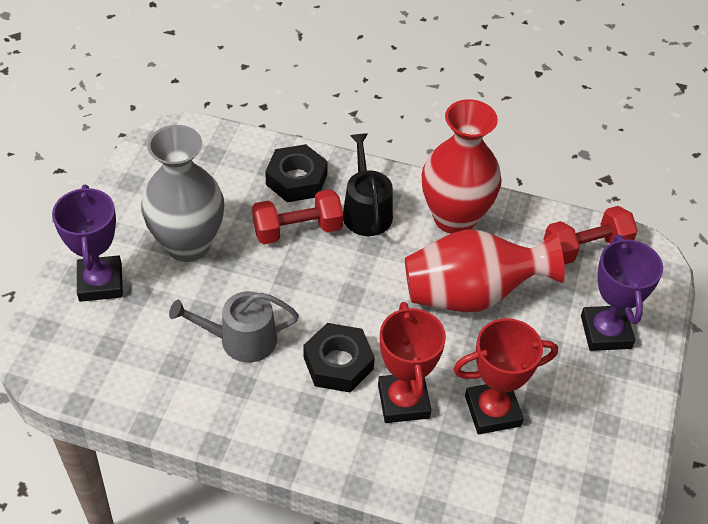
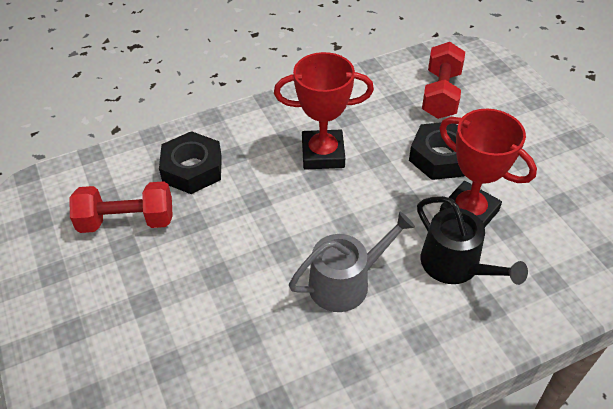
grey vase: 1 -> 0
purple trophy: 2 -> 0
red vase: 2 -> 0

